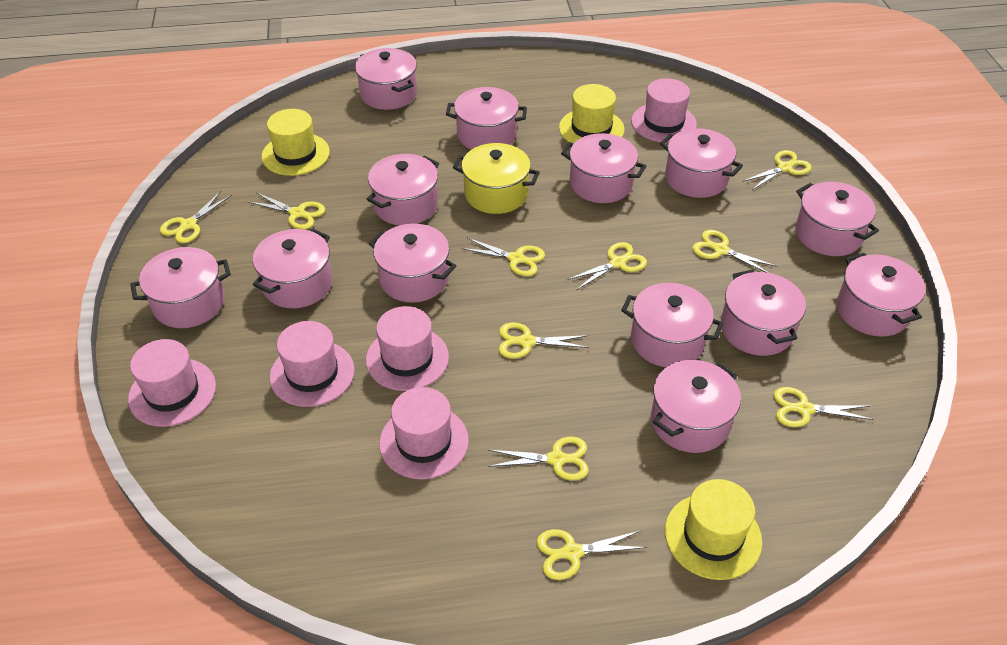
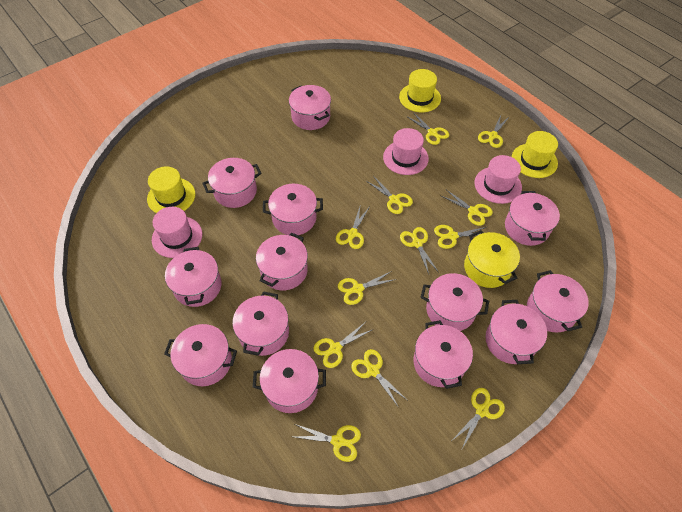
pink hat: 5 -> 3
yellow scissors: 10 -> 12

